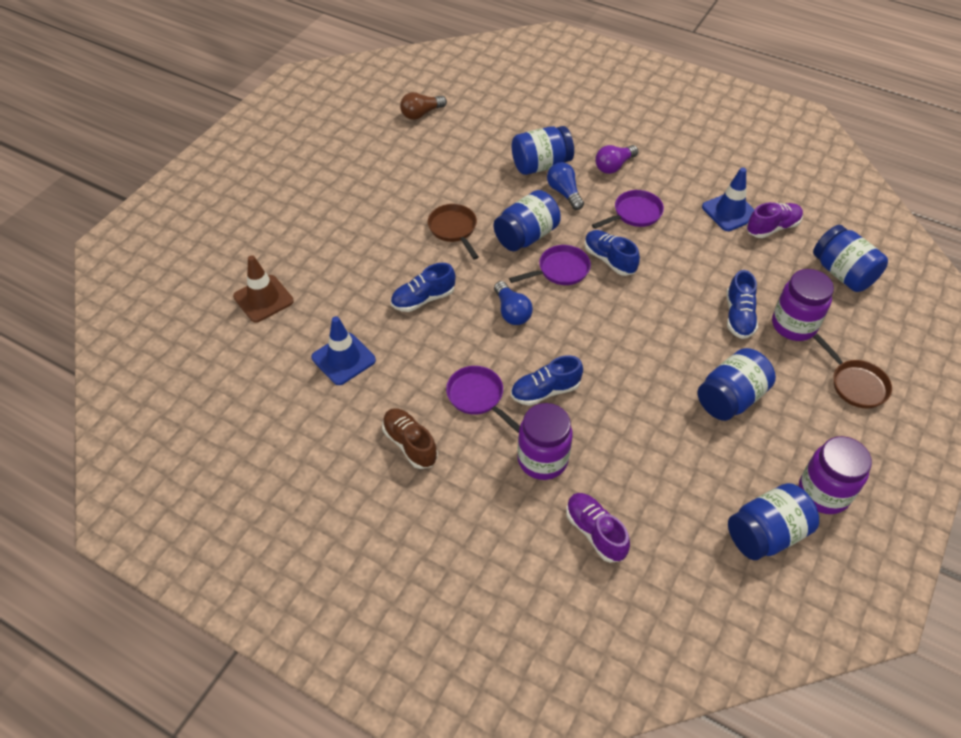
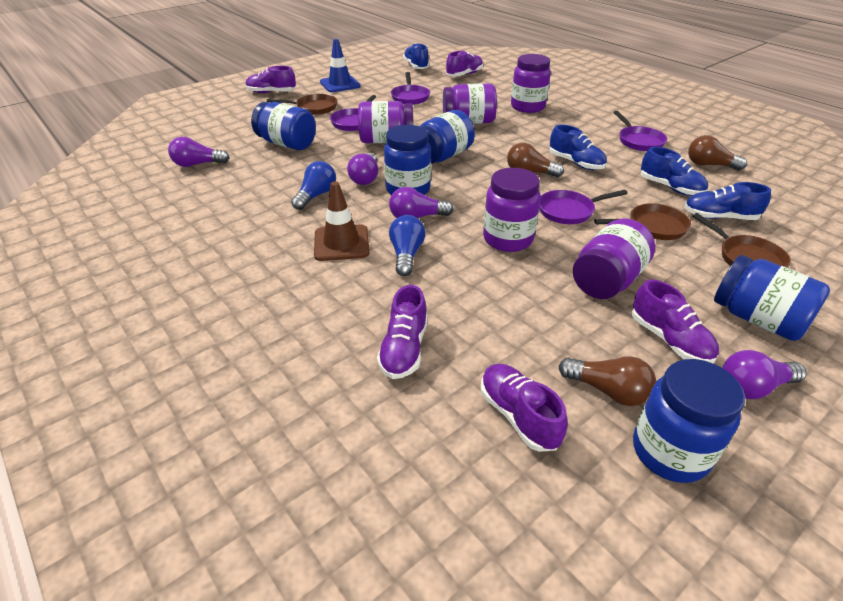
blue traffic cone: 2 -> 1
brown light bulb: 1 -> 3
brown pan: 2 -> 3
brown shoe: 1 -> 0
purple jar: 3 -> 5
purple light bulb: 1 -> 4
purple pan: 3 -> 4
purple shoe: 2 -> 5

